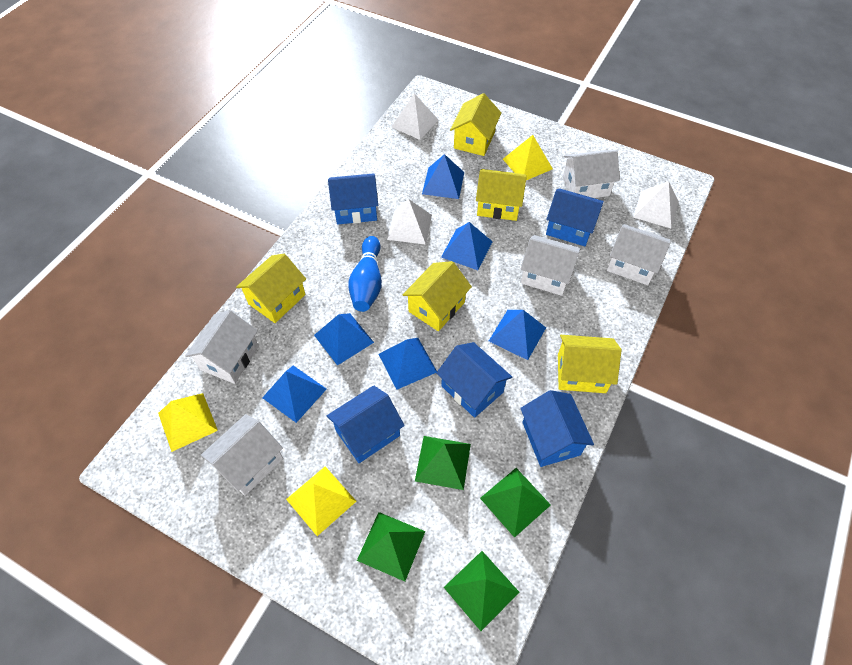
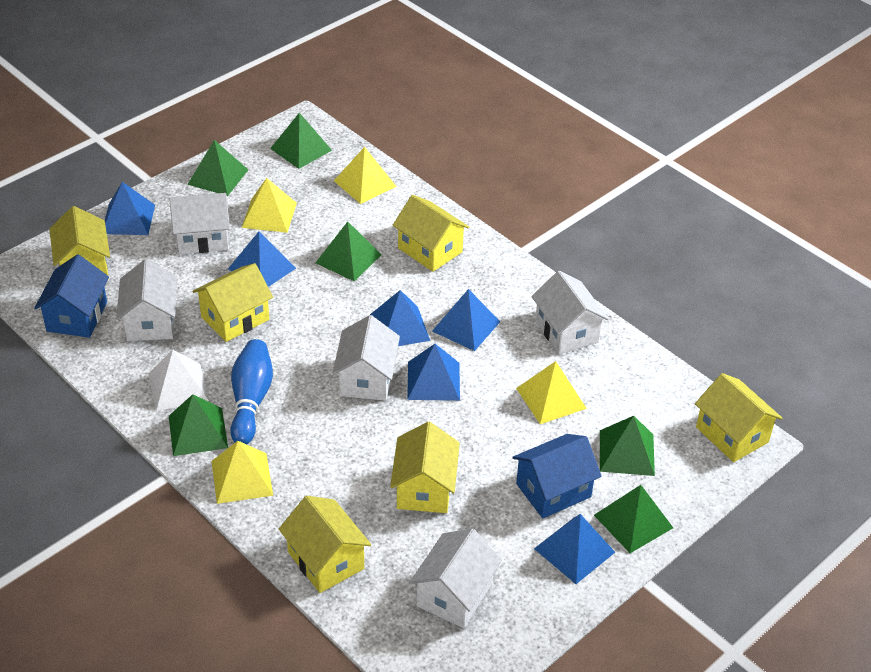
blue house: 5 -> 2
green pyramid: 4 -> 6
white pyramid: 3 -> 1
yellow house: 5 -> 6
yellow pyramid: 3 -> 4

